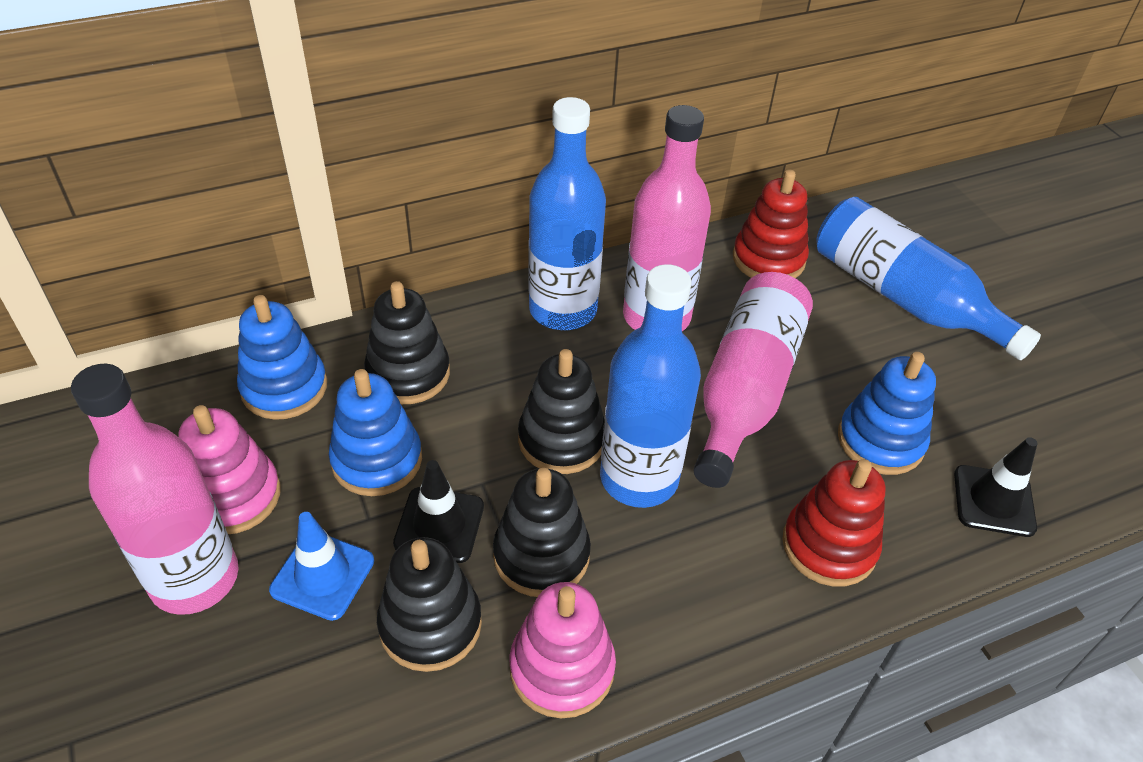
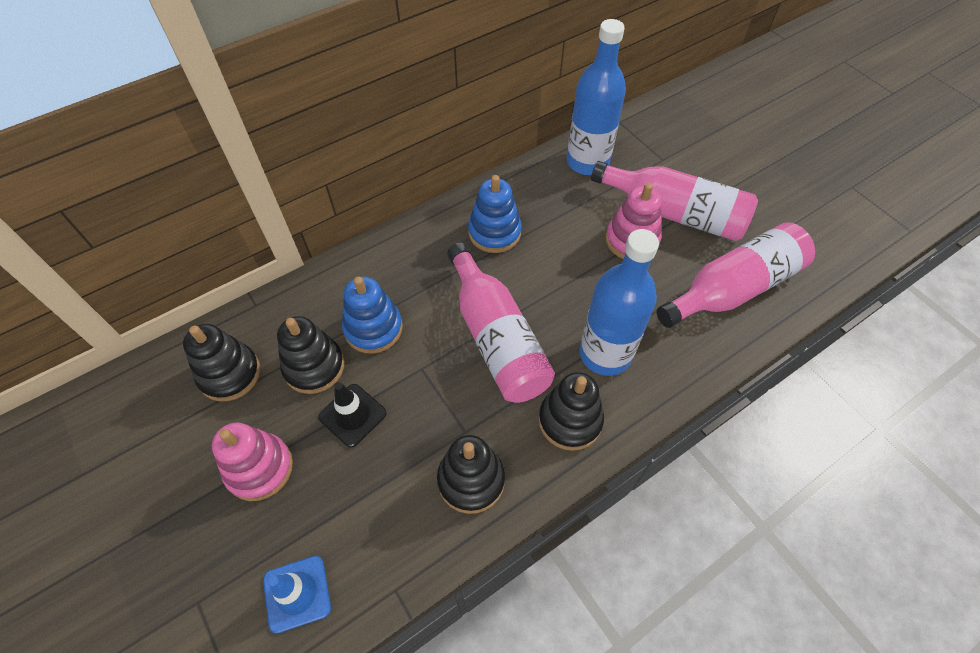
black traffic cone: 2 -> 1
blue bottle: 3 -> 2
blue stacking toy: 3 -> 2
red stacking toy: 2 -> 0

